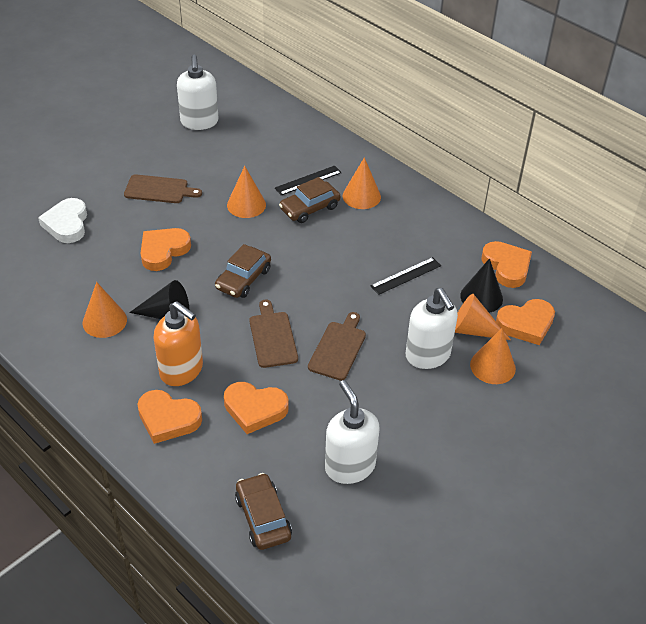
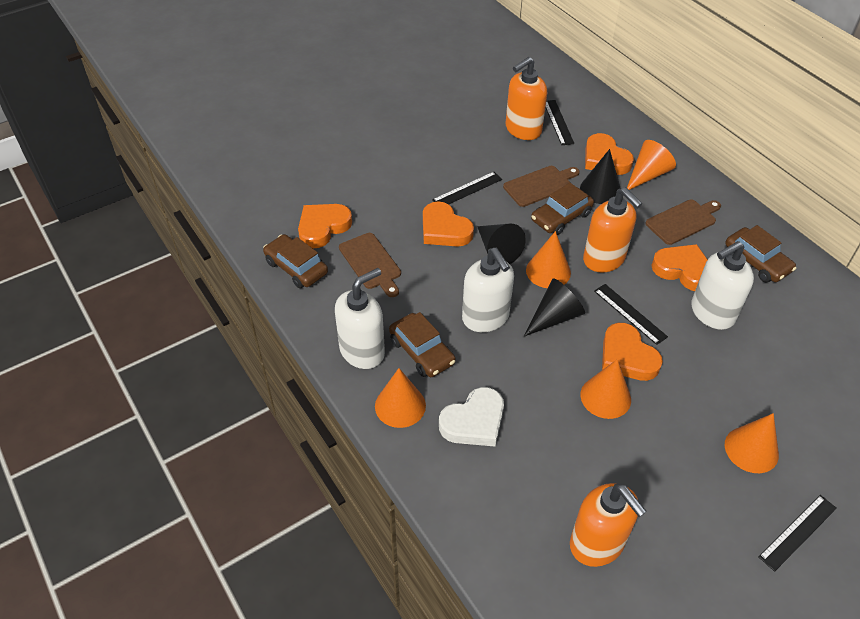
black cone: 2 -> 3
black ruler: 2 -> 4
brown car: 3 -> 4
orange soap dispenser: 1 -> 3

